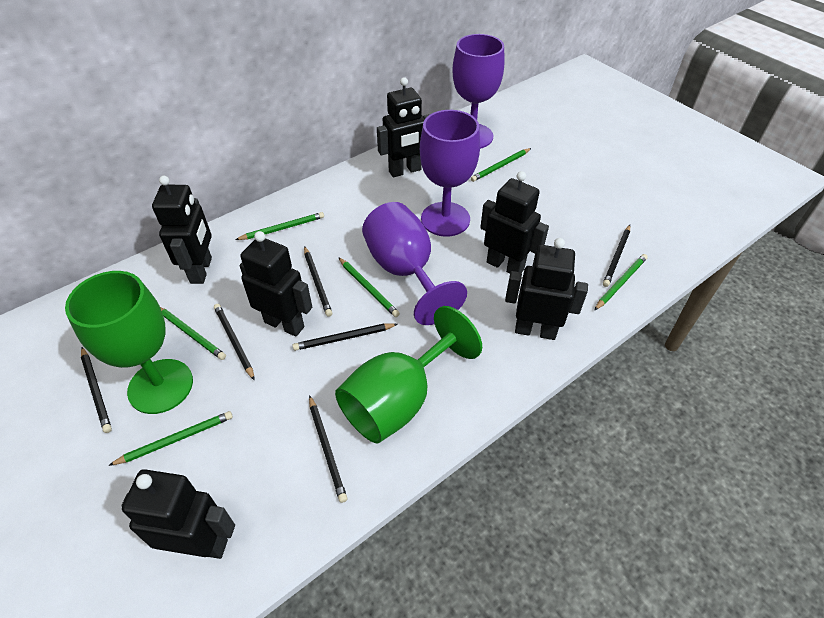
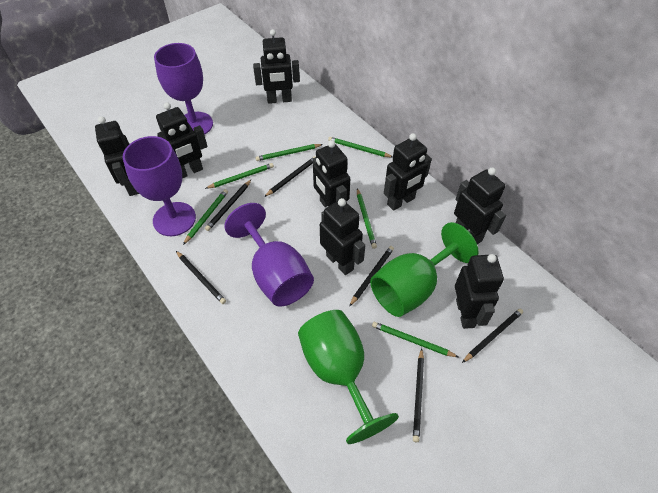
black robot: 6 -> 8

